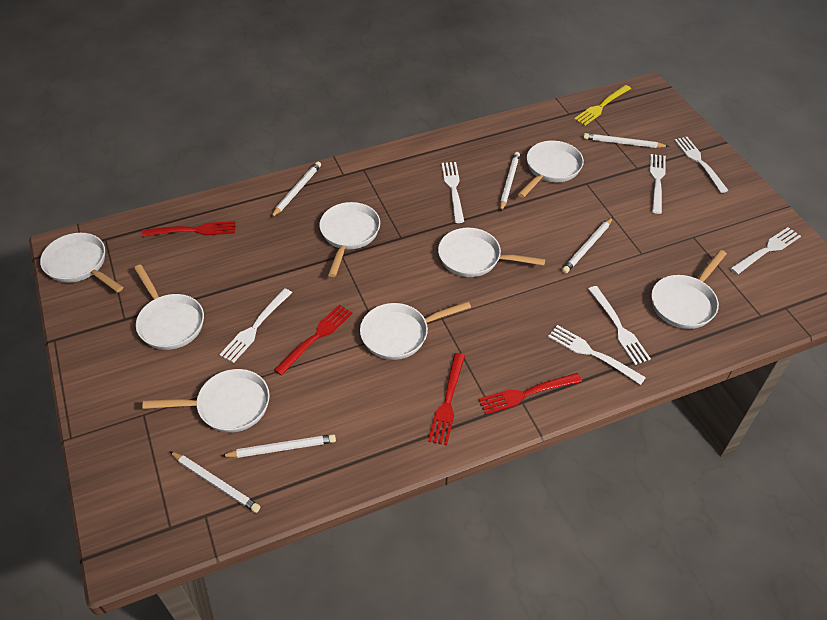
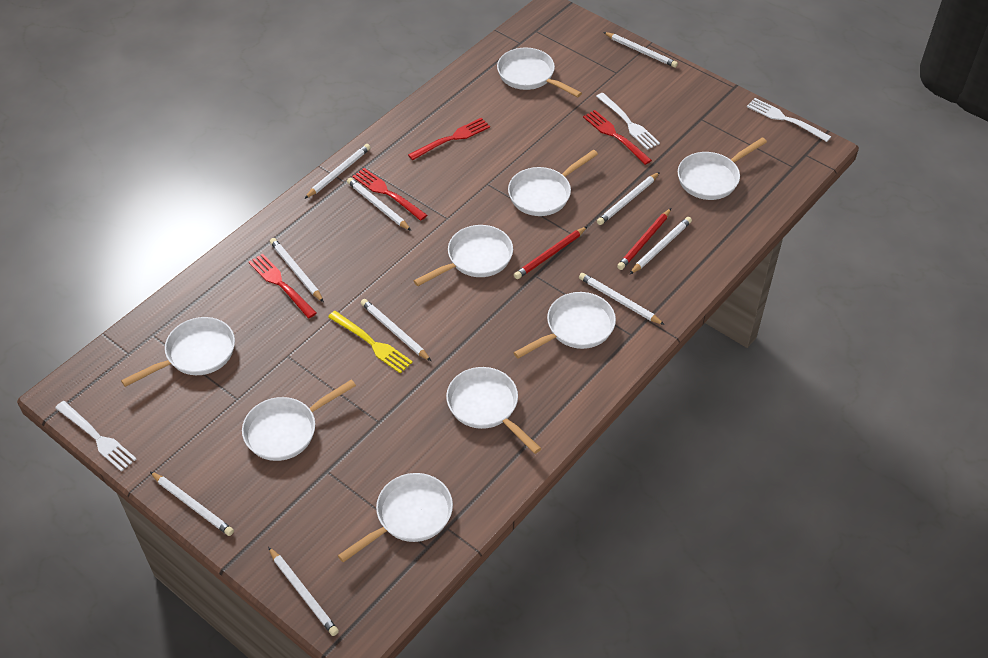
red pencil: 0 -> 2
white fork: 7 -> 3
white pan: 8 -> 9
white pencil: 6 -> 10

